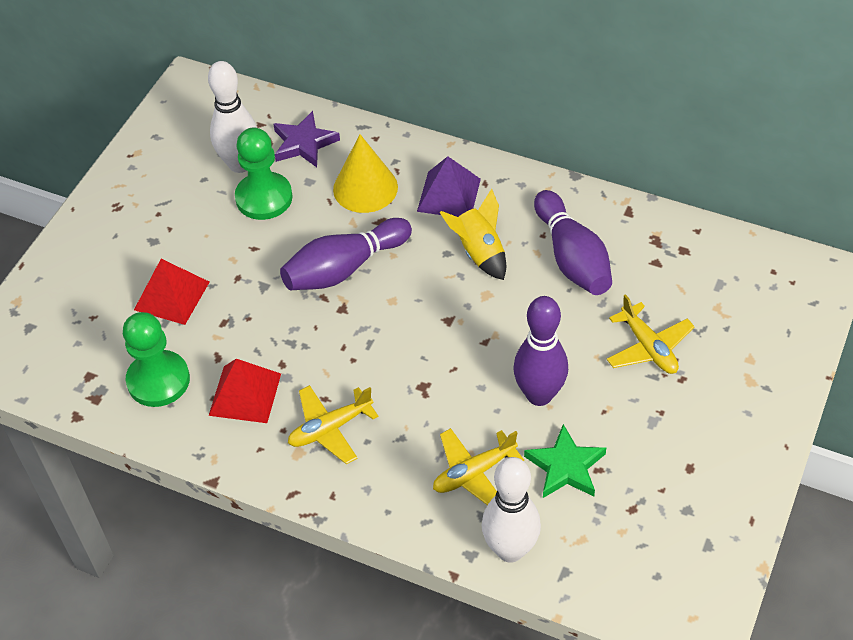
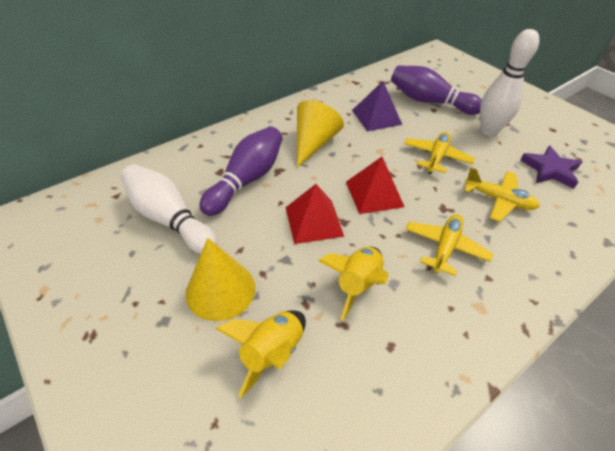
green pawn: 2 -> 0
green star: 1 -> 0
purple bowling pin: 3 -> 2
yellow cone: 1 -> 2
yellow rocket: 1 -> 2

